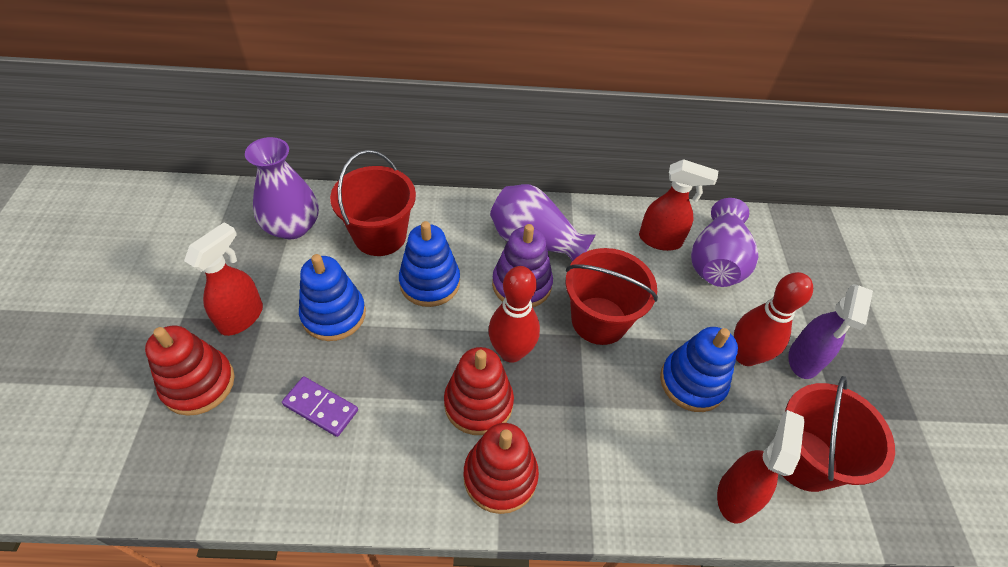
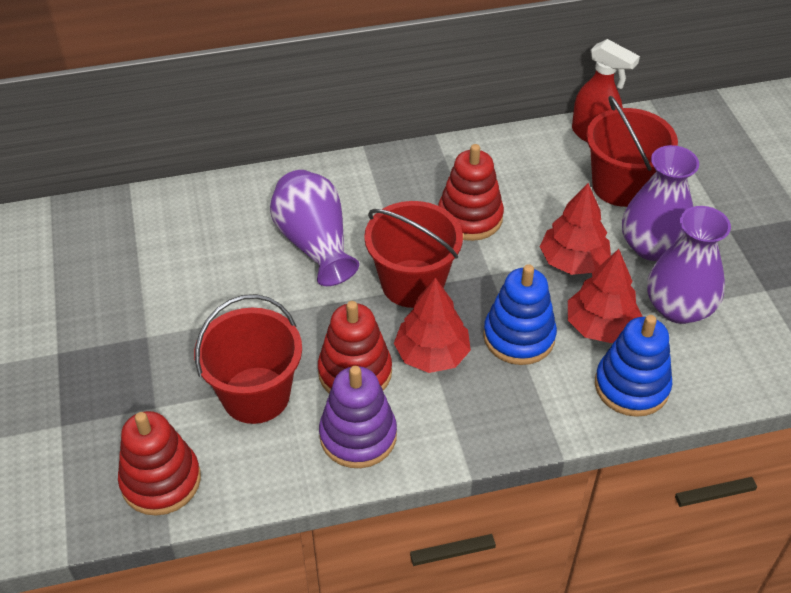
blue stacking toy: 3 -> 2
purple domino: 1 -> 0
purple spray bottle: 1 -> 0
red bowling pin: 2 -> 0
red spray bottle: 3 -> 1
red tree: 0 -> 3

